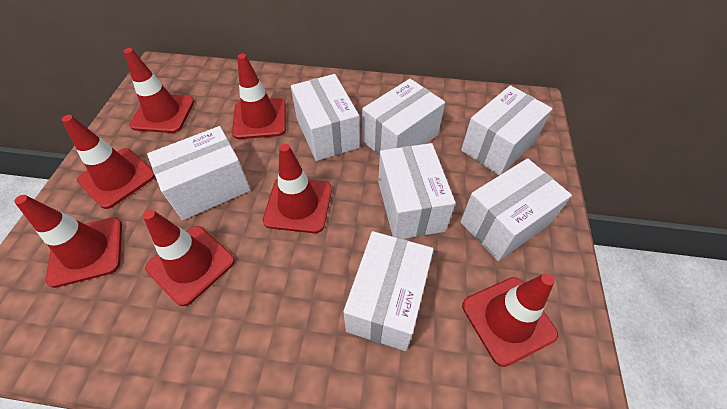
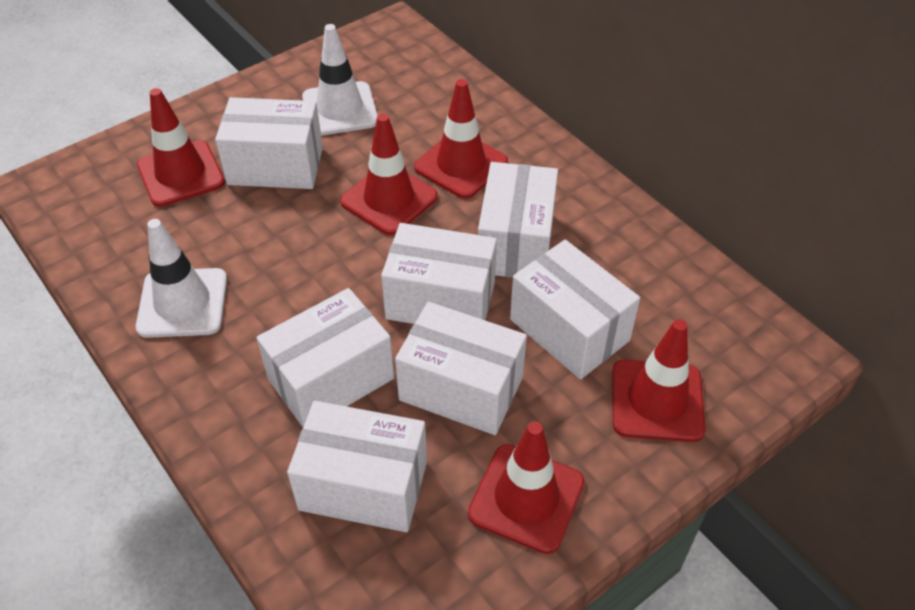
red traffic cone: 7 -> 5
white traffic cone: 0 -> 2

